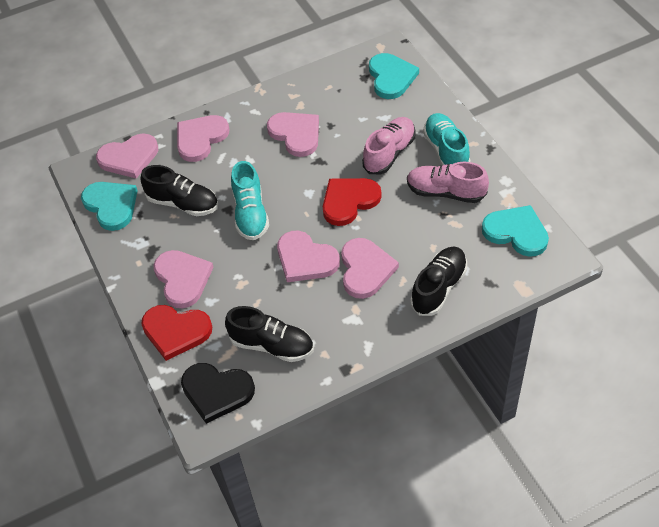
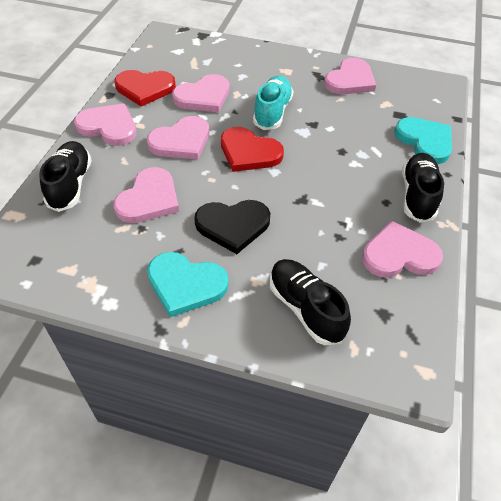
pink shoe: 2 -> 0
turquoise heart: 3 -> 2
turquoise shoe: 2 -> 1

